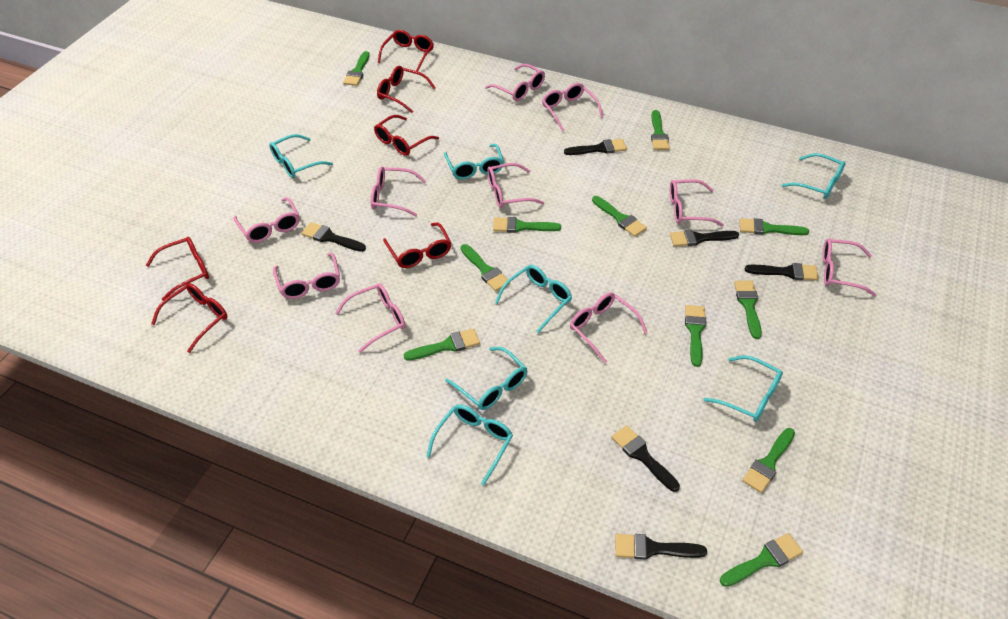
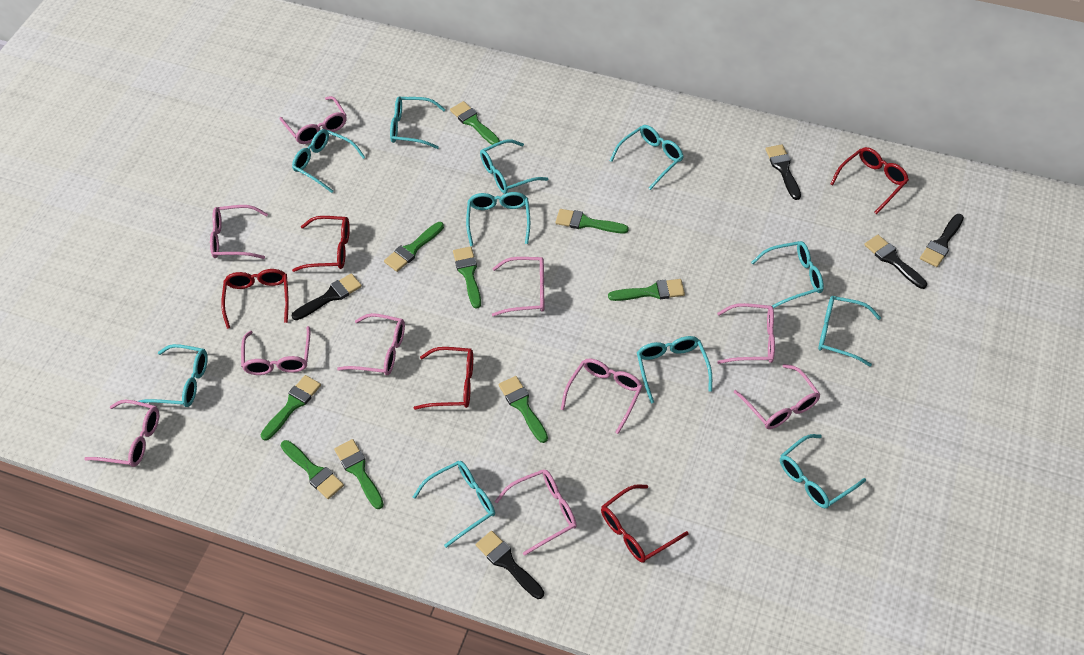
black brush: 6 -> 5
green brush: 11 -> 9
red glasses: 6 -> 5
turquoise glasses: 7 -> 11

